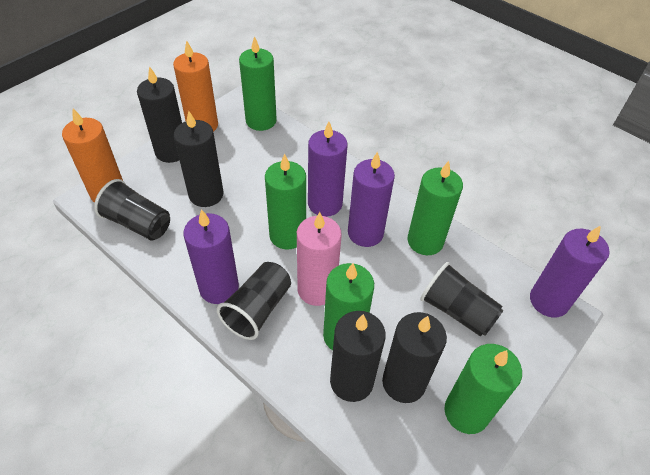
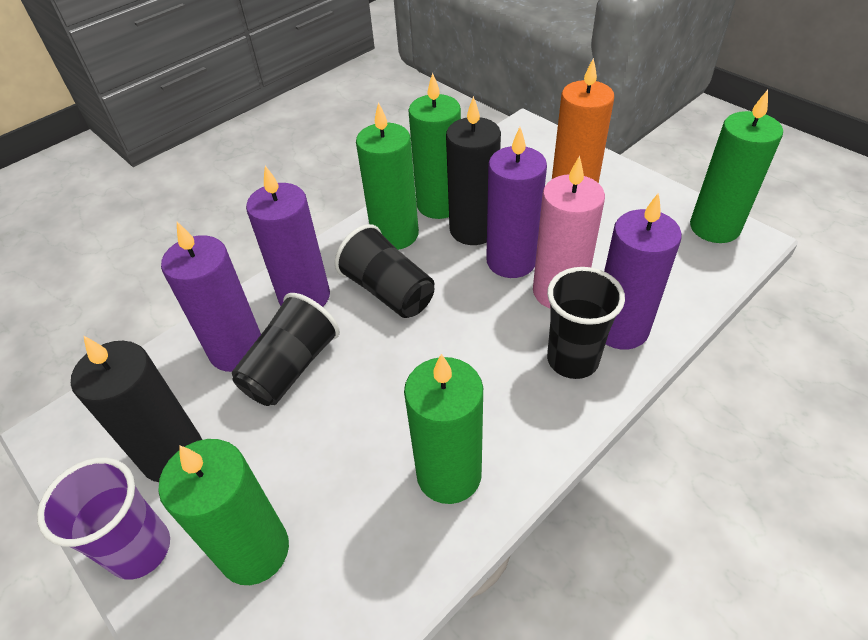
black candle: 4 -> 2
orange candle: 2 -> 1
purple cup: 0 -> 1

